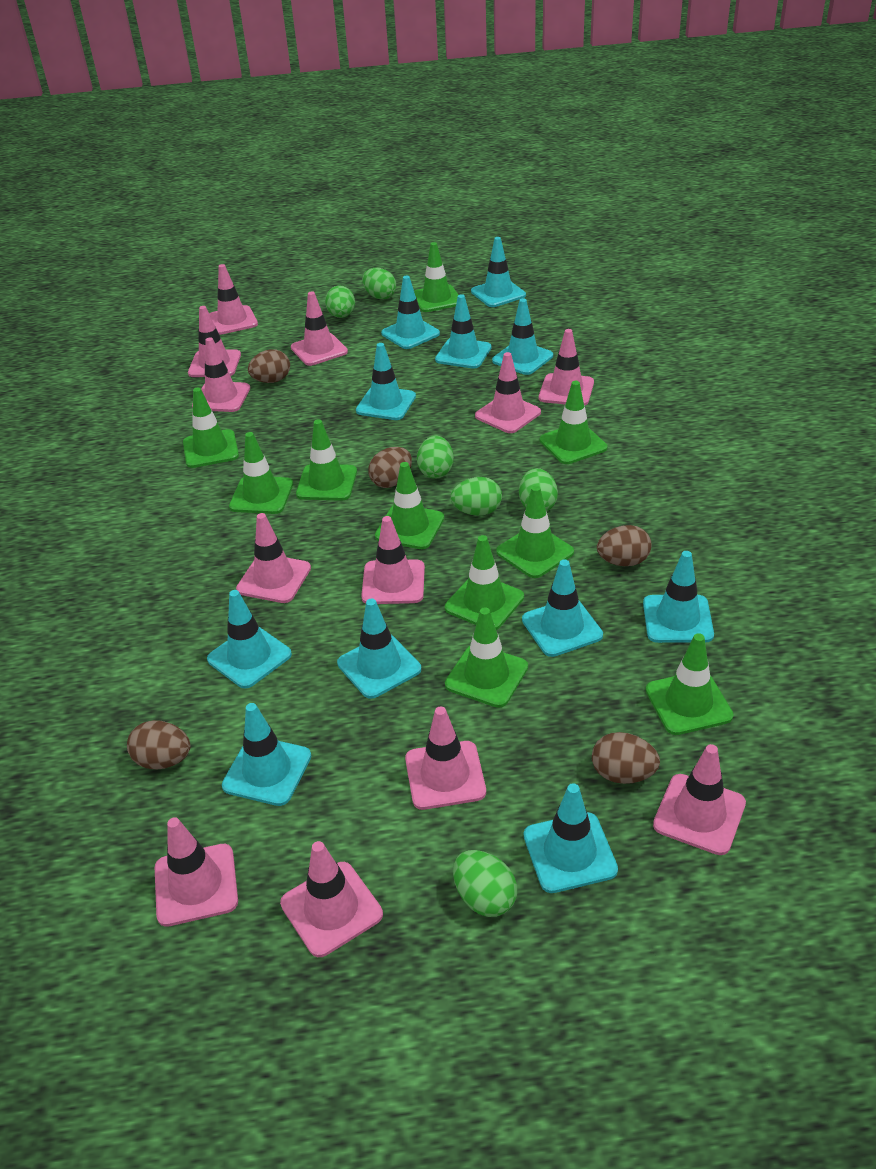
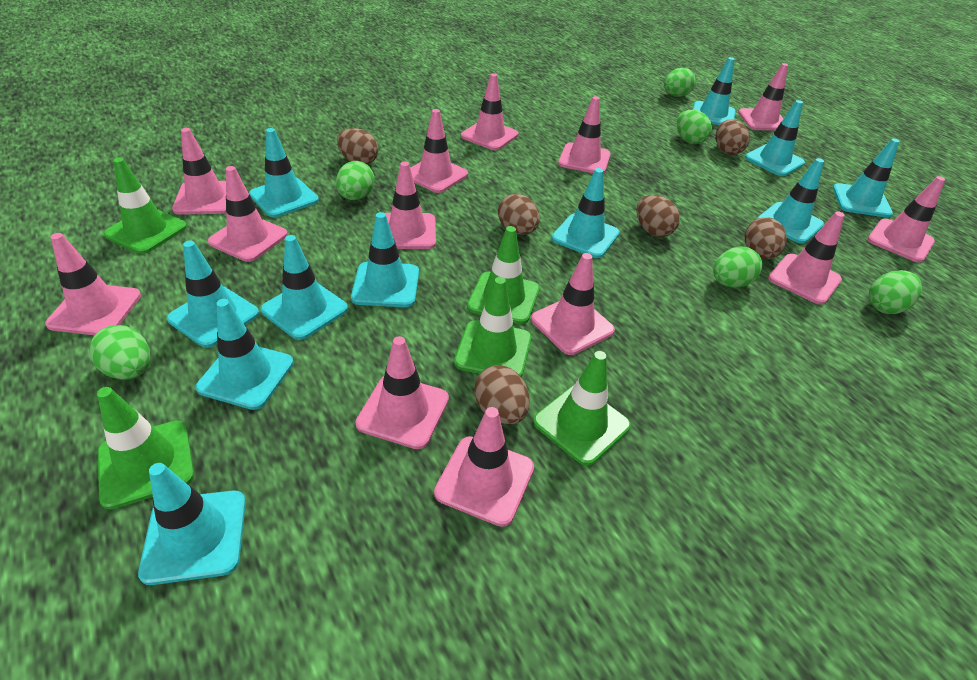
brown egg: 5 -> 6
green traffic cone: 10 -> 5
pink traffic cone: 12 -> 13

